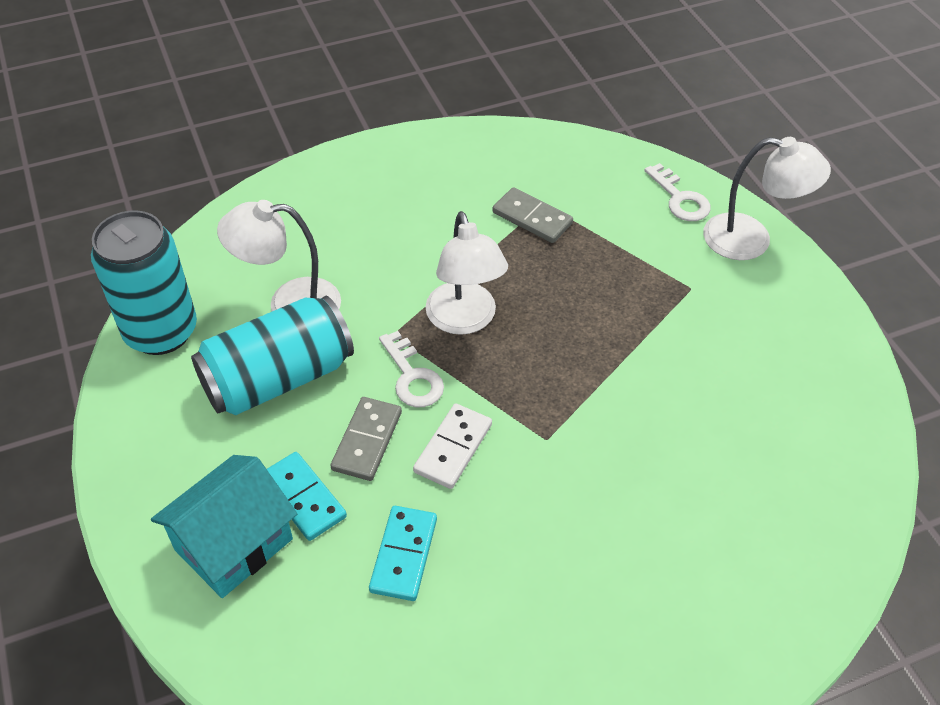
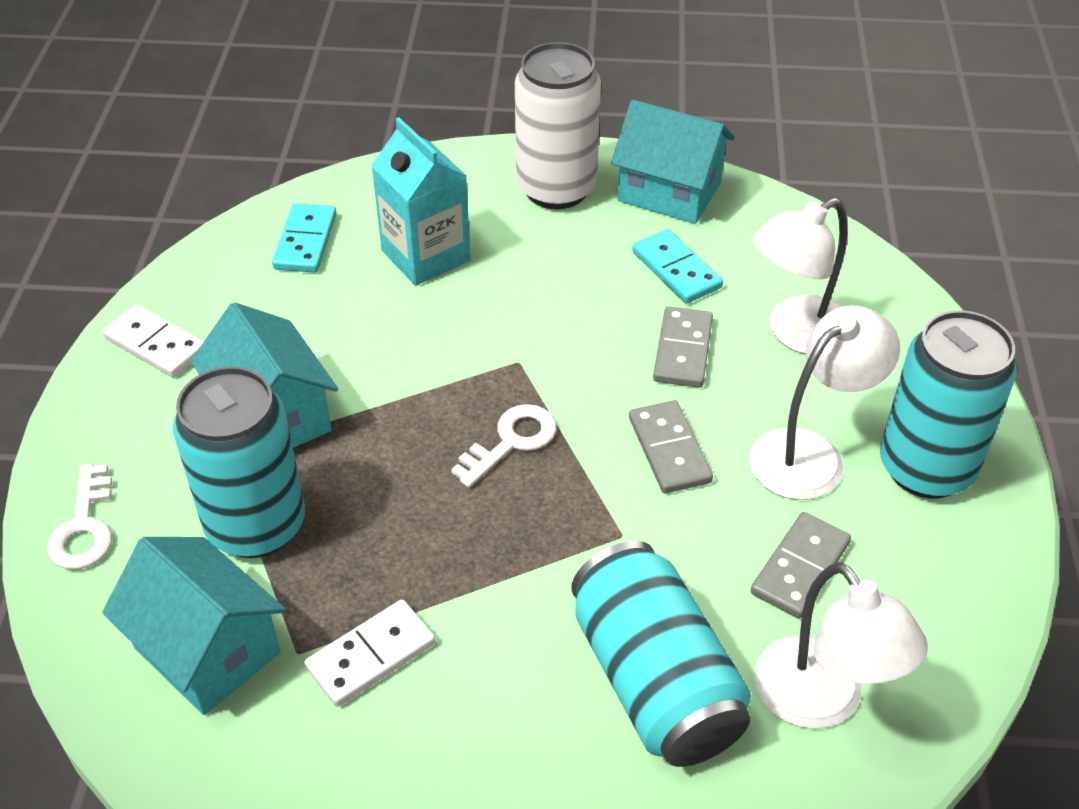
grey domino: 2 -> 3
turquoise can: 2 -> 3
turquoise carton: 0 -> 1
turquoise house: 1 -> 3
white can: 0 -> 1
white domino: 1 -> 2

